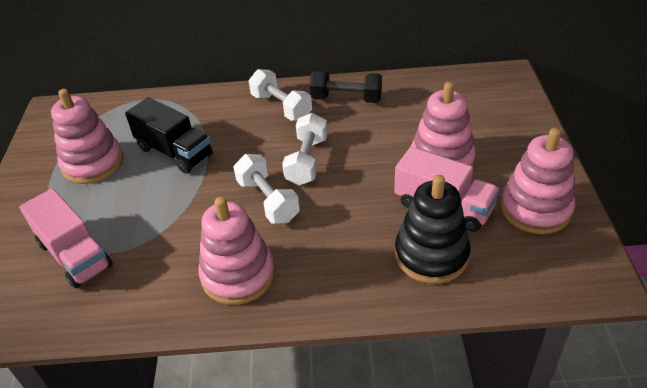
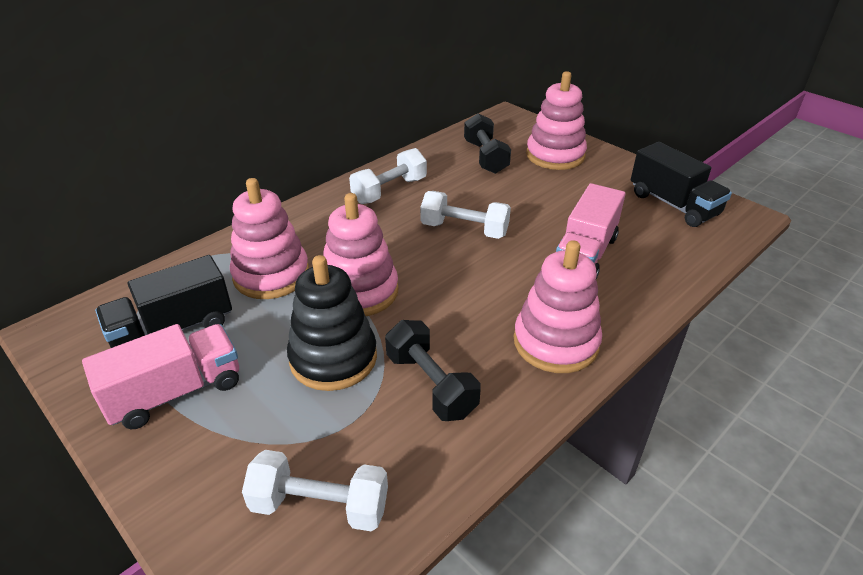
black dumbbell: 1 -> 2
black truck: 1 -> 2

